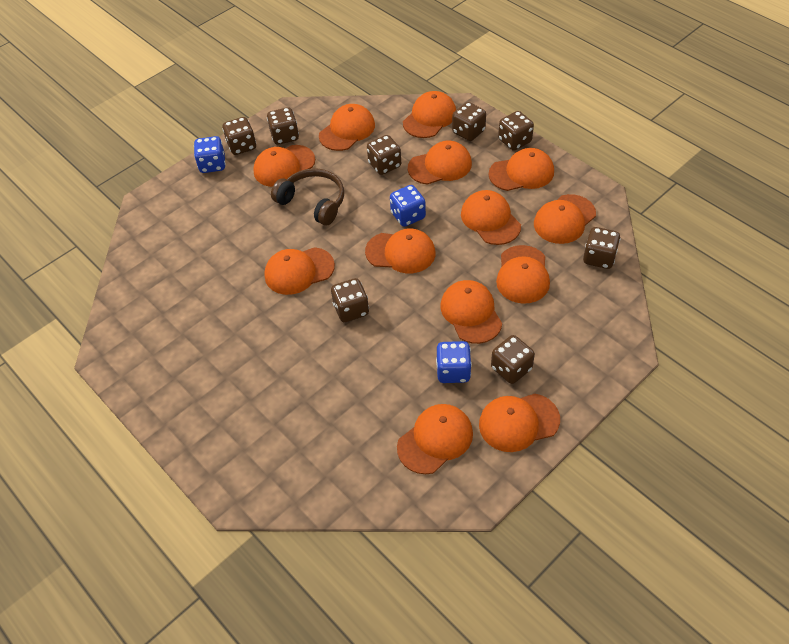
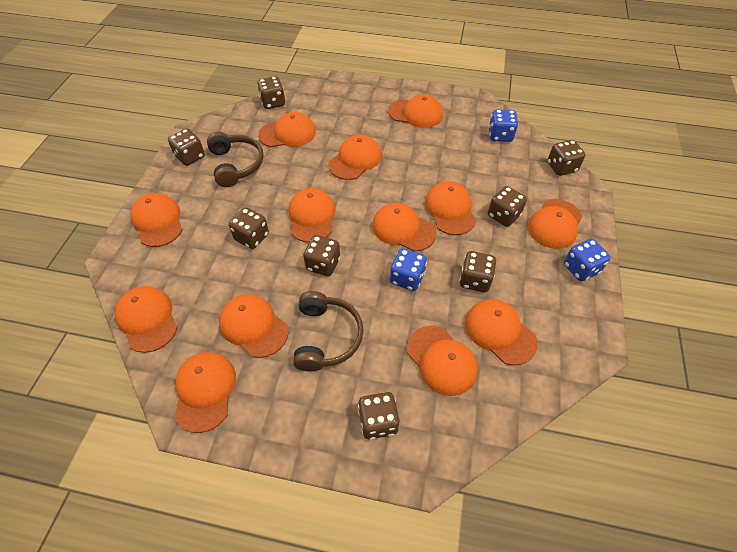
brown headphones: 1 -> 2

